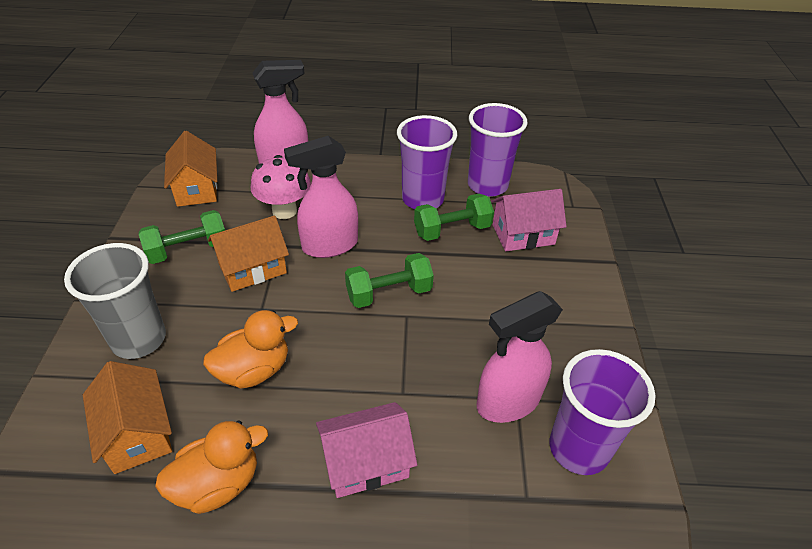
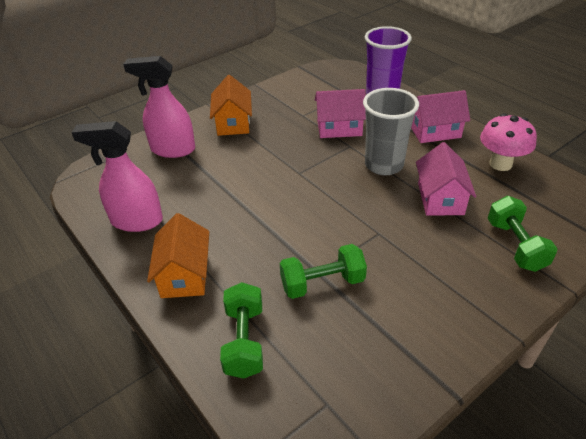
orange duck: 2 -> 0
orange house: 3 -> 2
pink house: 2 -> 3
pink spray bottle: 3 -> 2
purple cup: 3 -> 1

